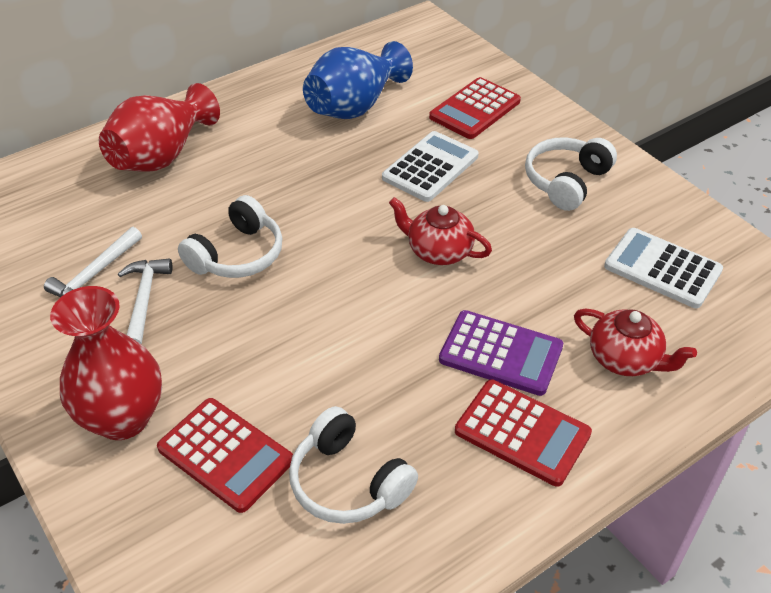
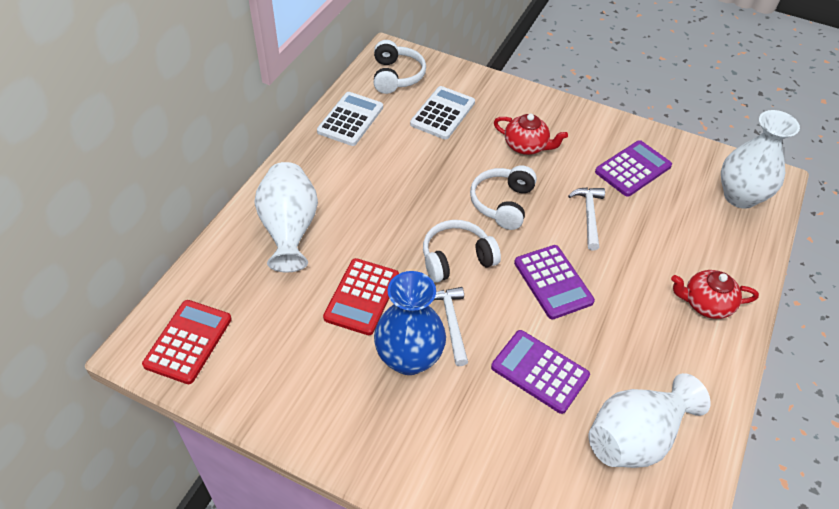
purple calculator: 1 -> 3
red calculator: 3 -> 2
red vase: 2 -> 0
white vase: 0 -> 3

